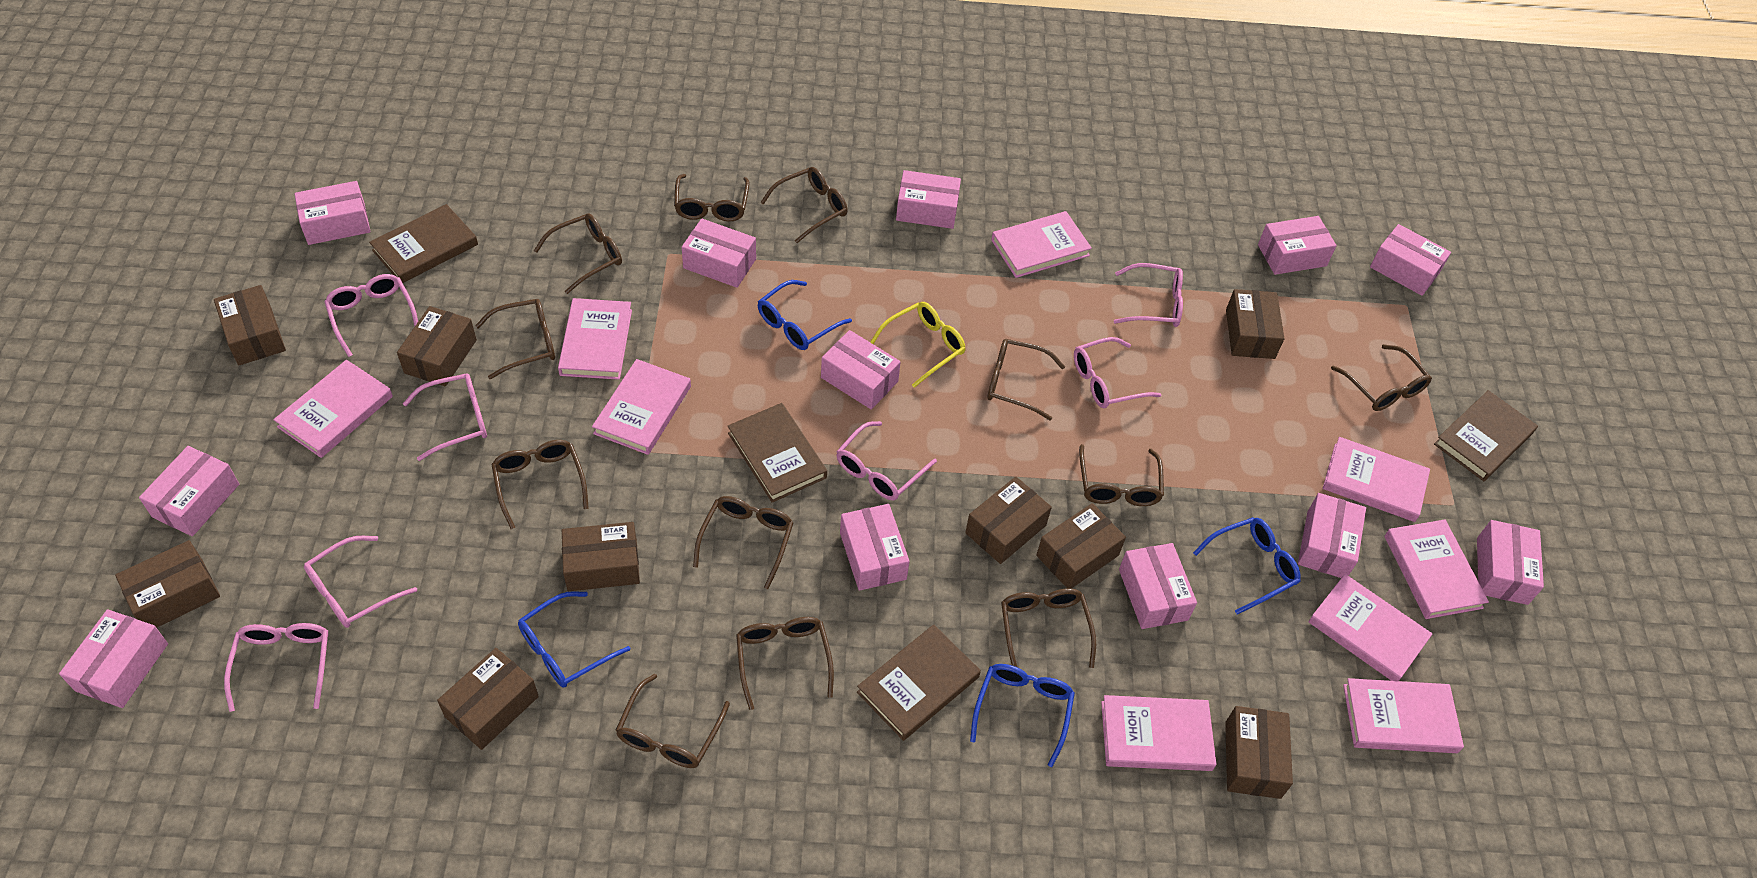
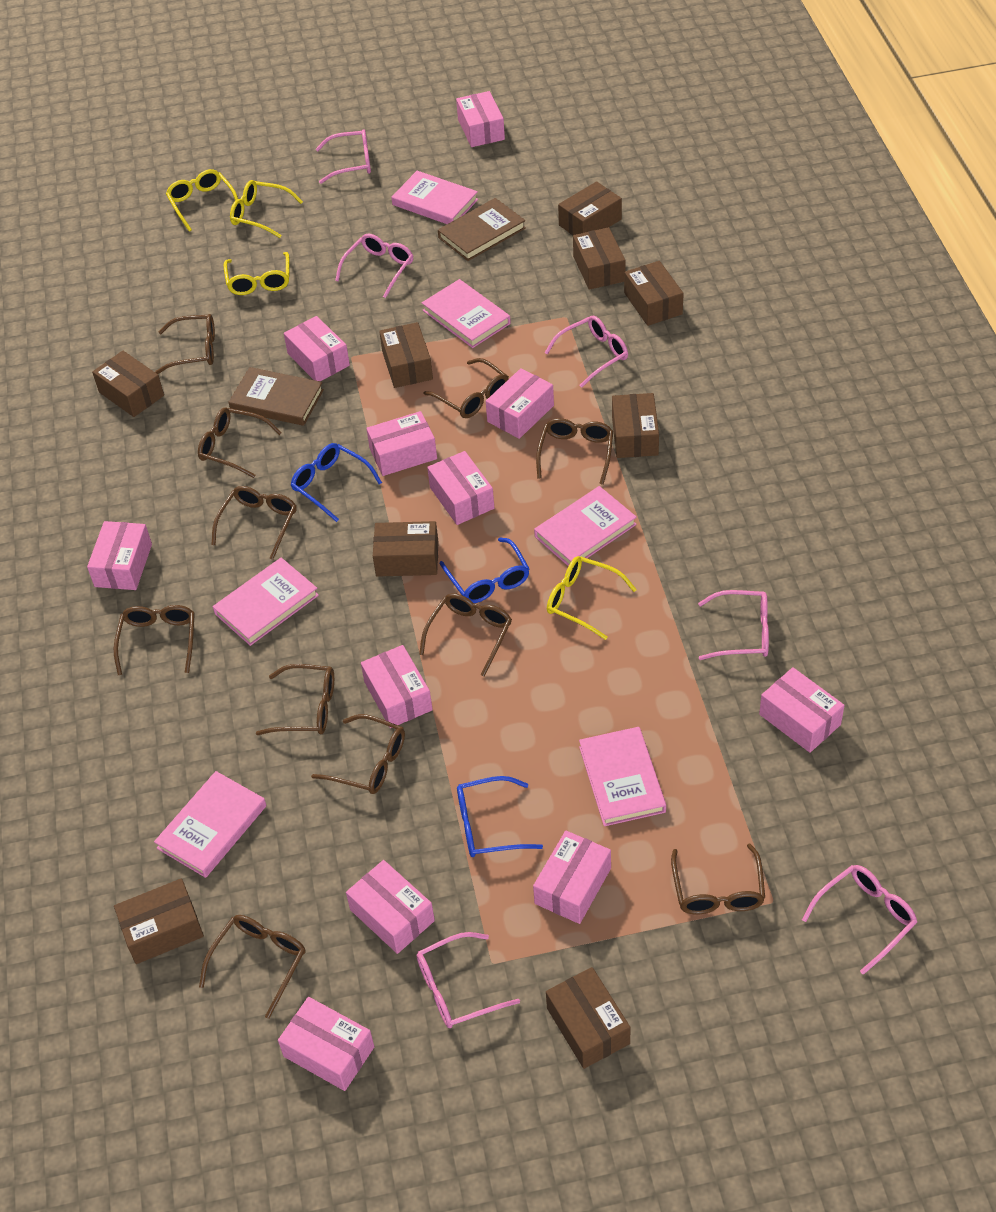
blue glasses: 4 -> 3
brown book: 4 -> 2
brown glasses: 12 -> 11
pink book: 9 -> 6
pink box: 12 -> 11
pink glasses: 7 -> 6
yellow glasses: 1 -> 4

